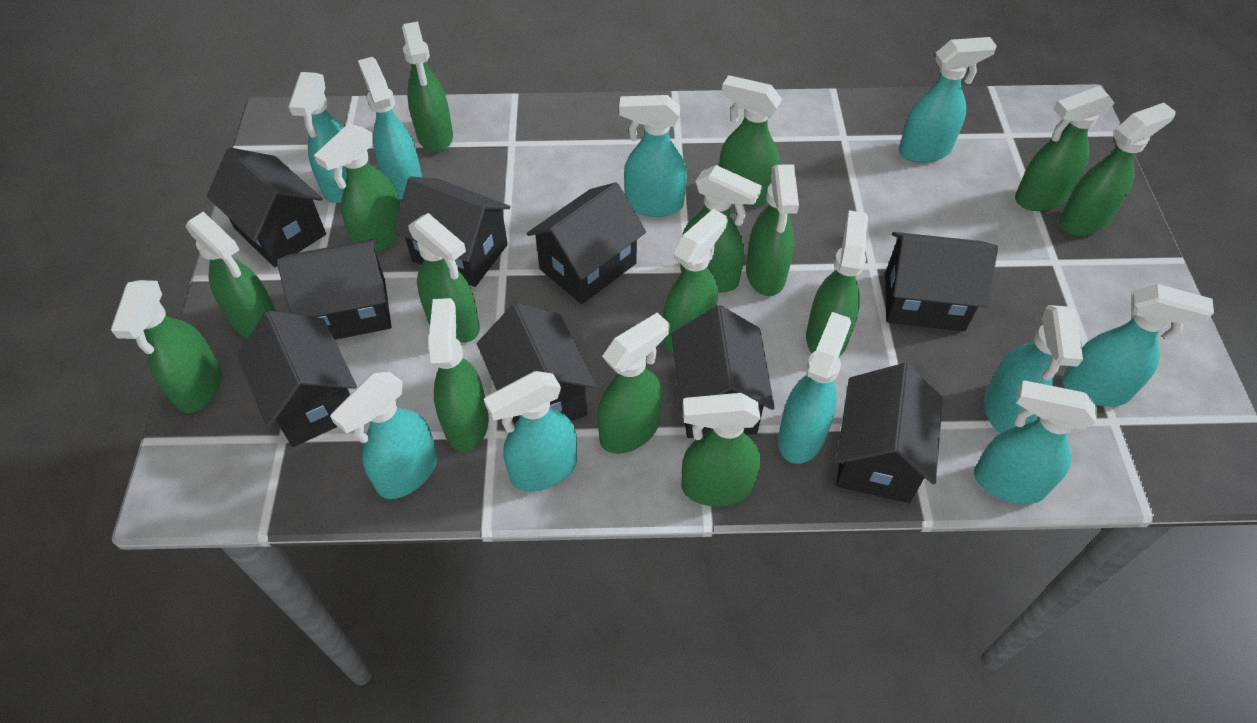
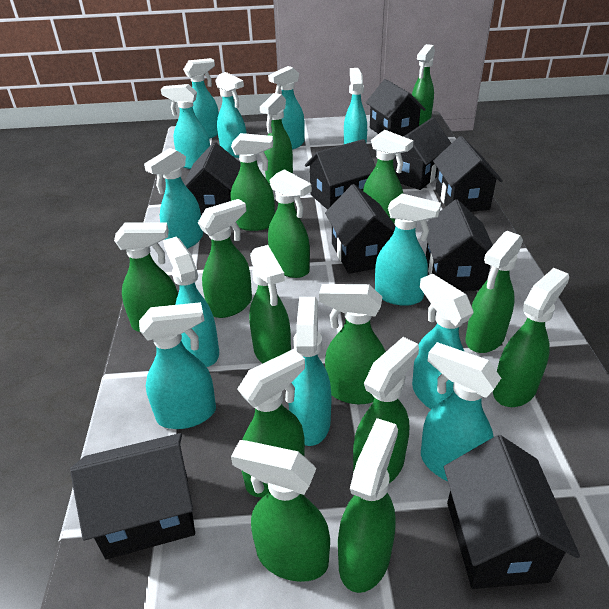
turquoise spray bottle: 10 -> 12

